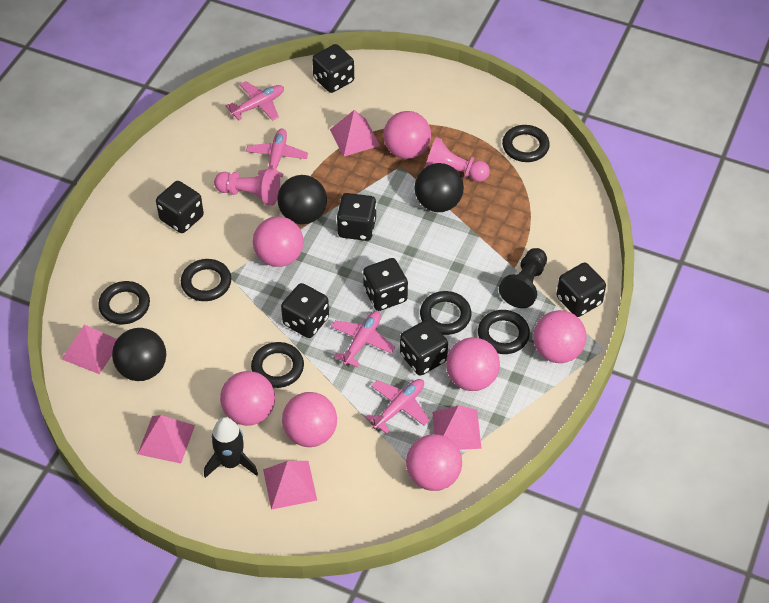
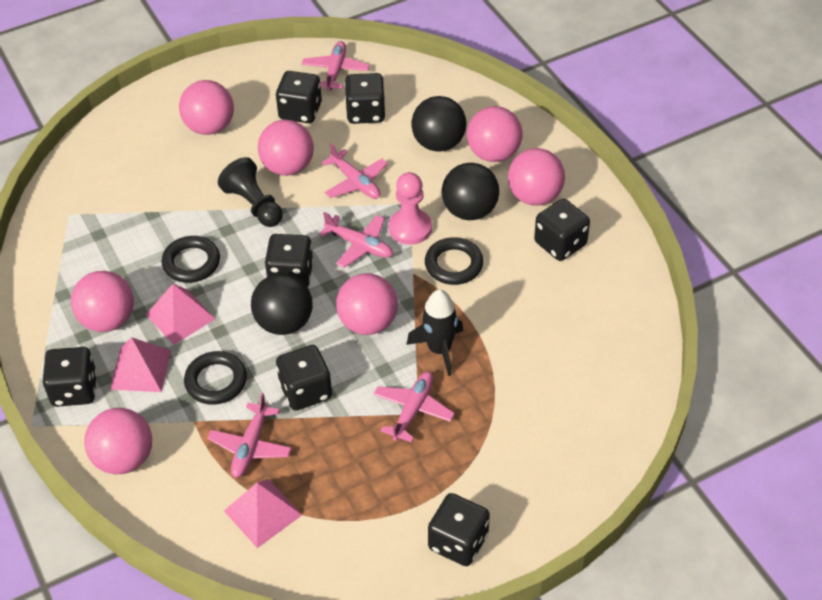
black ring: 6 -> 3
pink pawn: 2 -> 1
pink plane: 4 -> 5
pink pyramid: 5 -> 3

